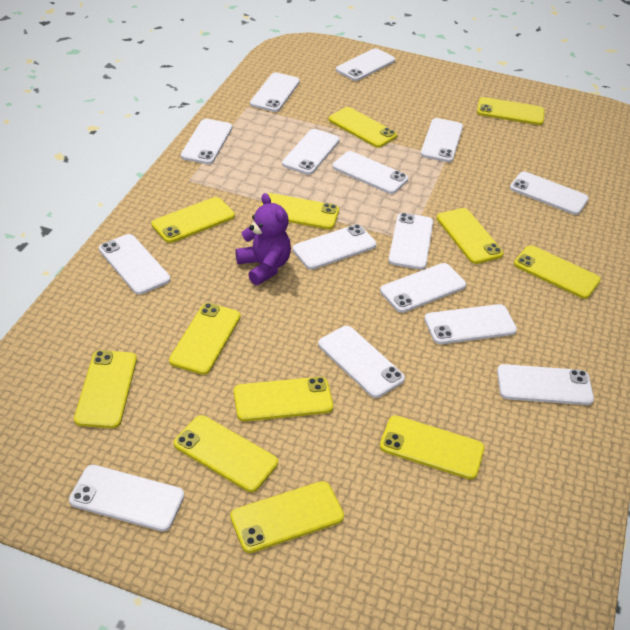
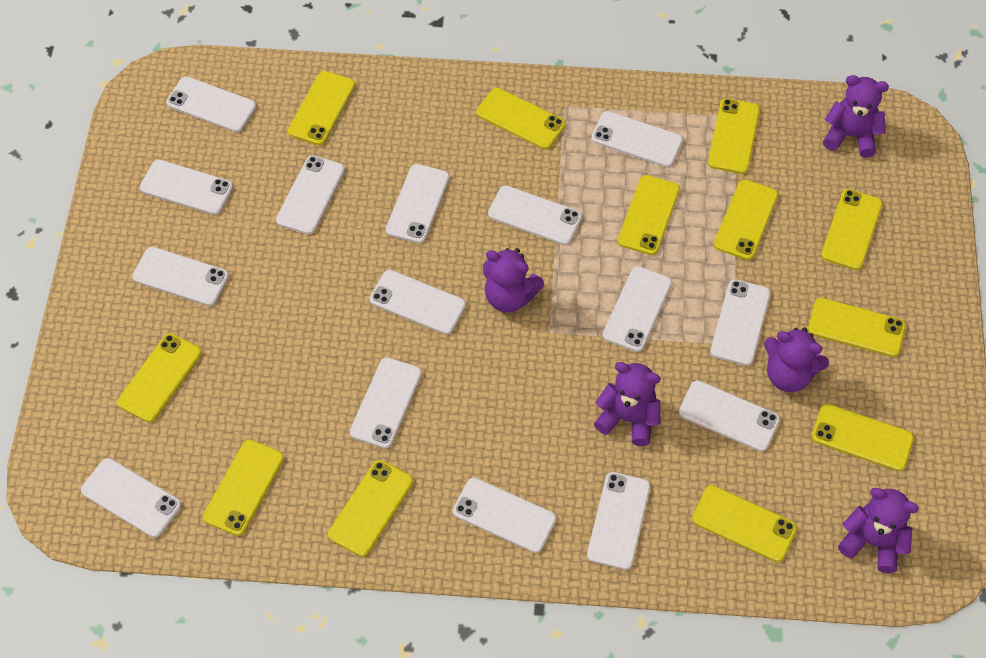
purple teddy bear: 1 -> 5

